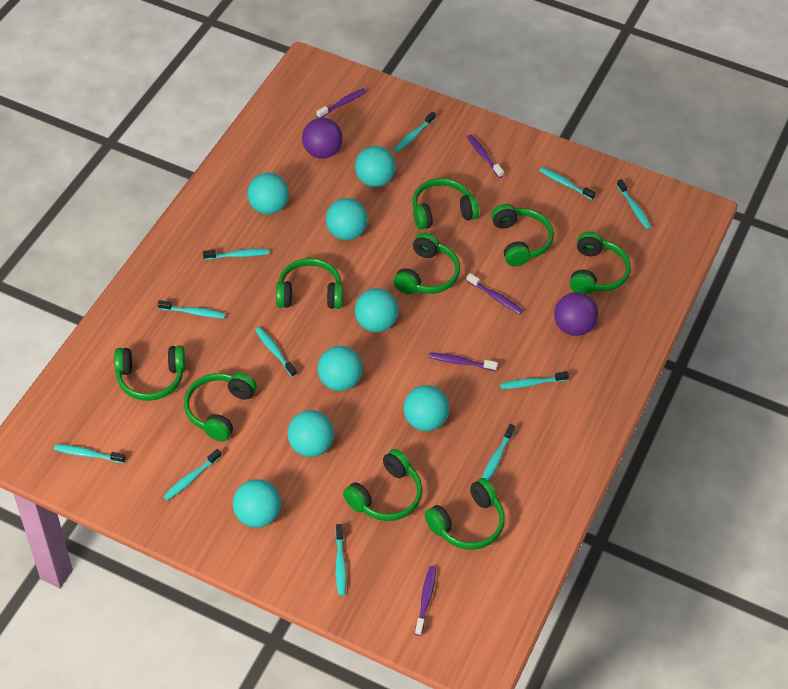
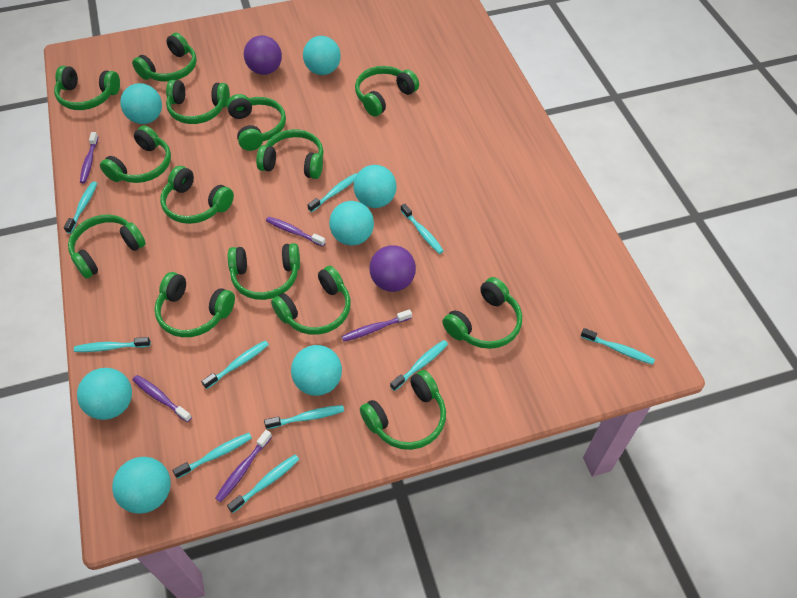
green headphones: 9 -> 14
turquoise ball: 8 -> 7
turquoise toothbrush: 11 -> 10

